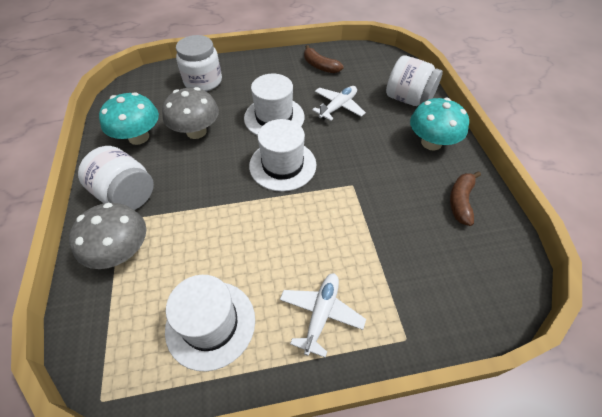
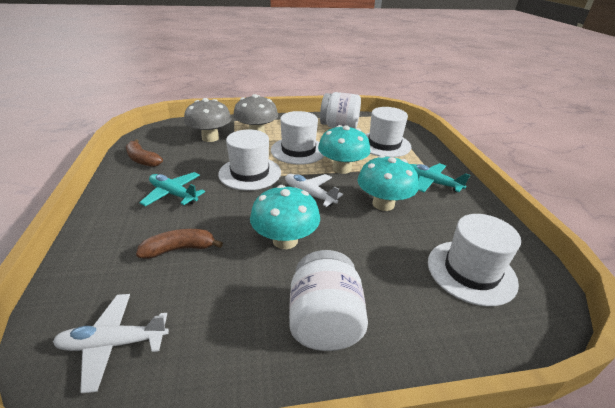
turquoise mushroom: 2 -> 3
turquoise plane: 0 -> 2
white hat: 3 -> 4
white jar: 3 -> 2

